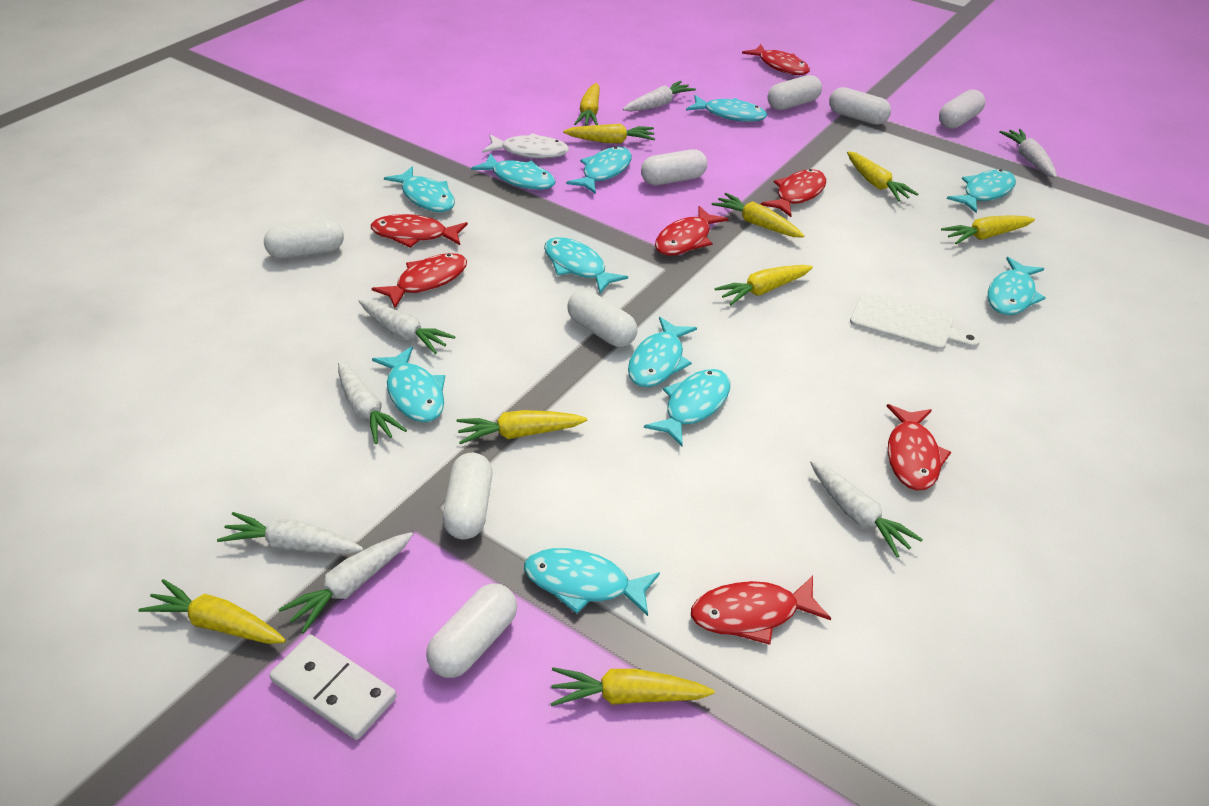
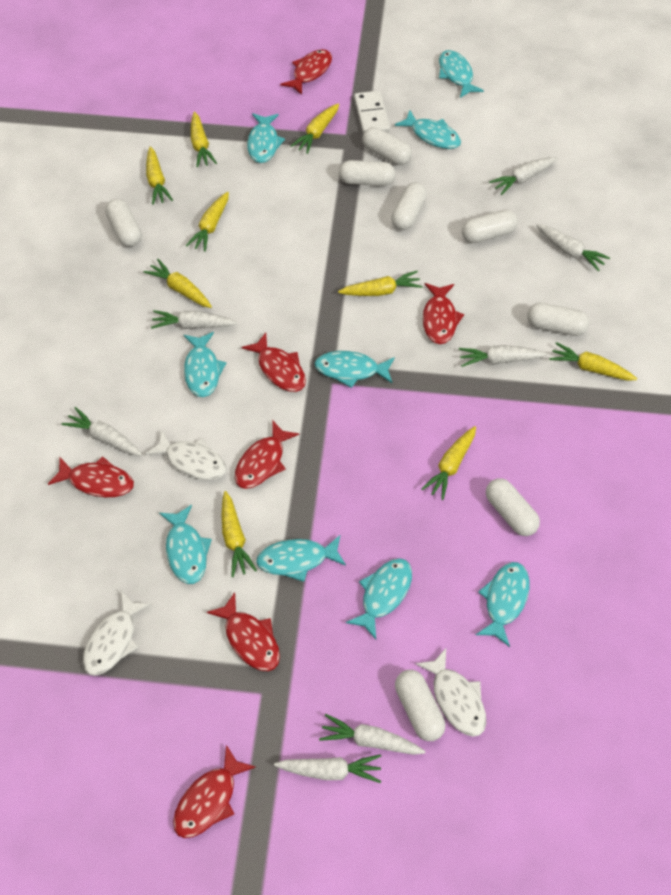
turquoise fish: 11 -> 9
white cutting board: 1 -> 0
white fish: 1 -> 3

